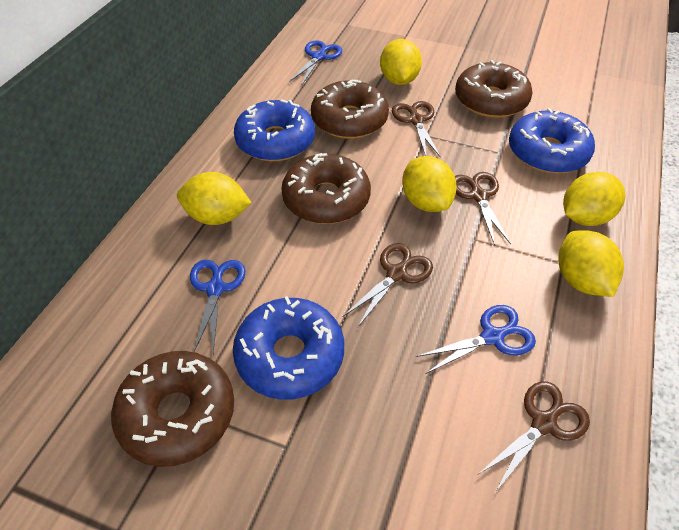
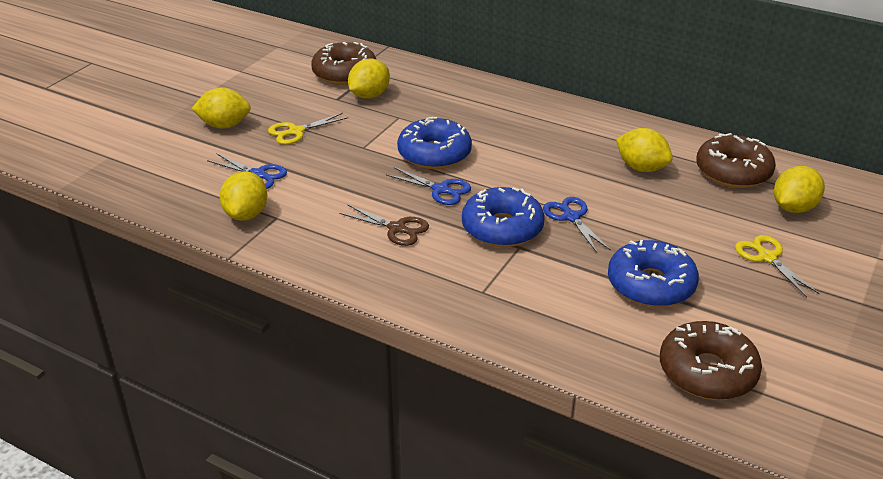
brown donut: 4 -> 3
brown scissors: 4 -> 1
yellow scissors: 0 -> 2

